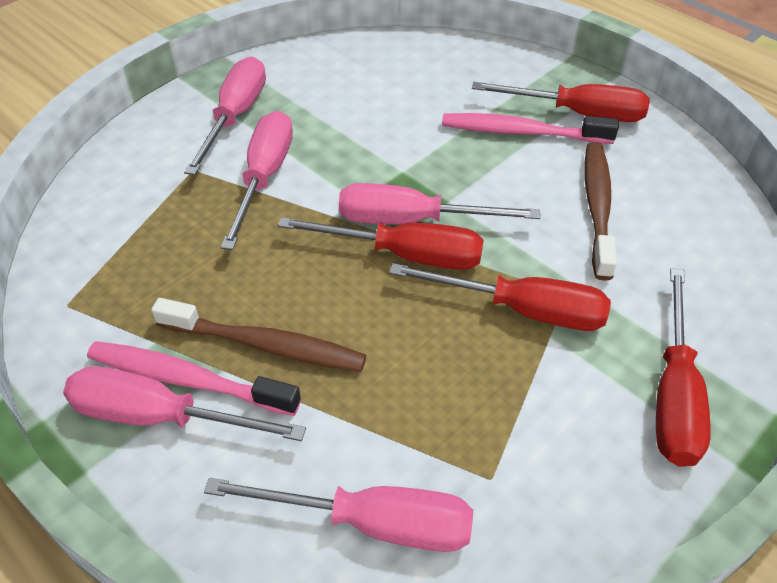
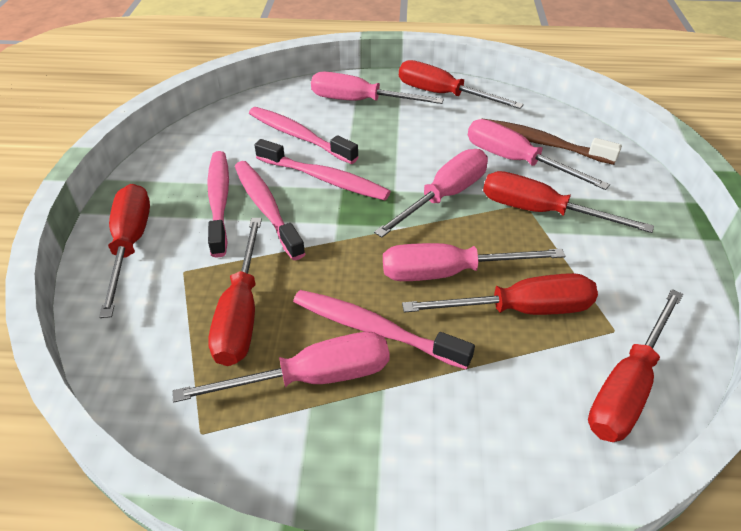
brown toothbrush: 2 -> 1
pink toothbrush: 2 -> 5
red screwdriver: 4 -> 6

